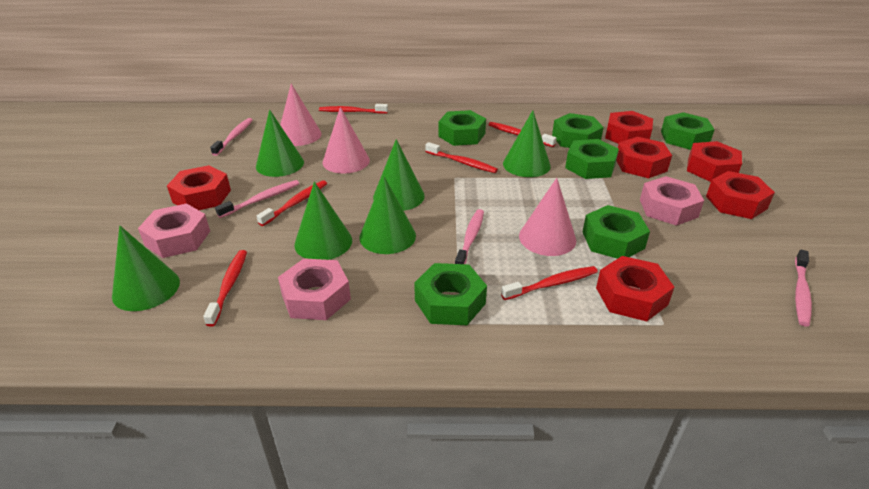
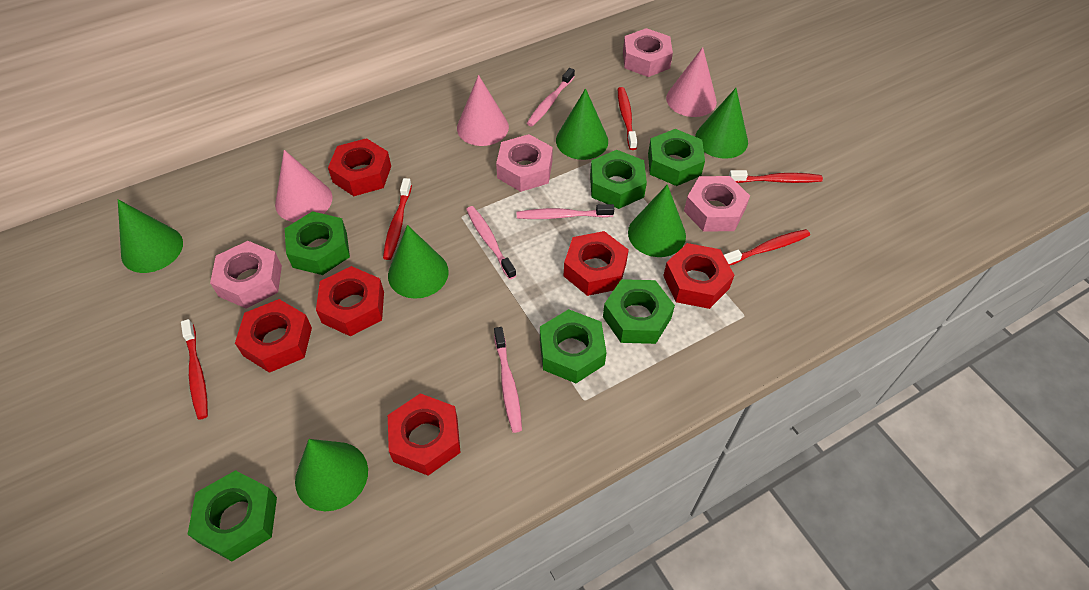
pink nut: 3 -> 4
red toothbrush: 6 -> 5

